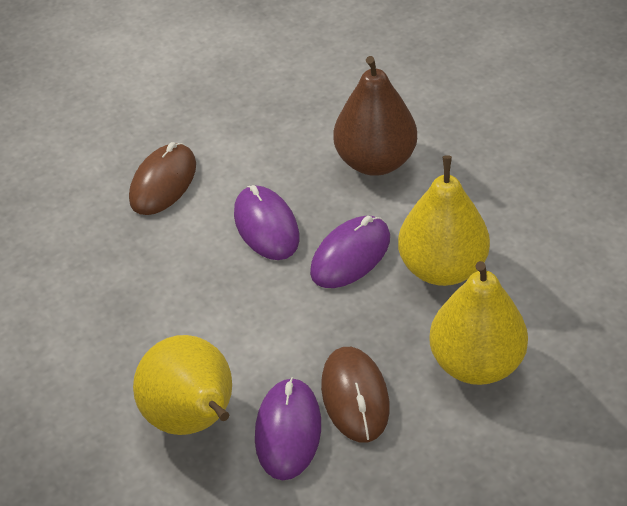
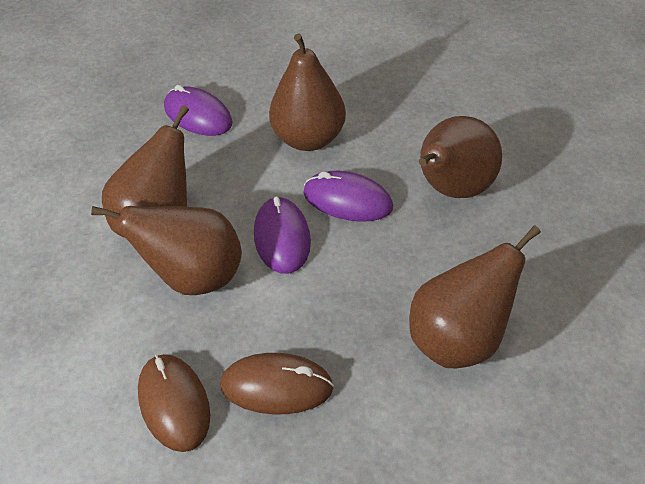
brown pear: 1 -> 5
yellow pear: 3 -> 0

